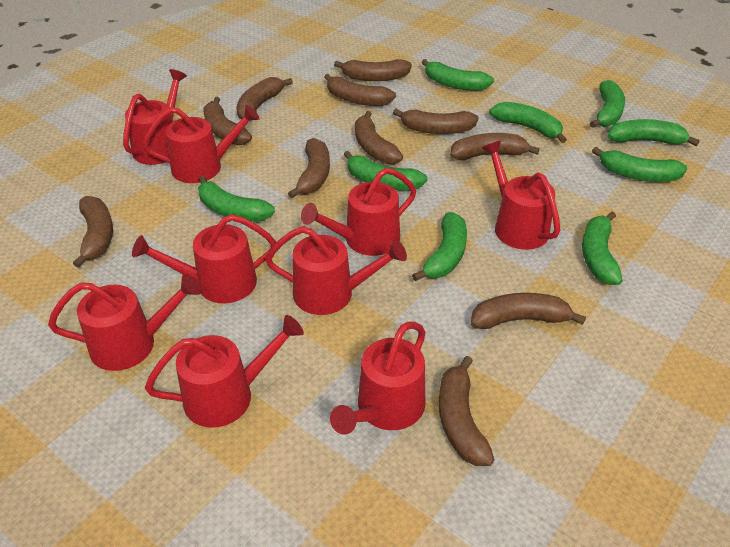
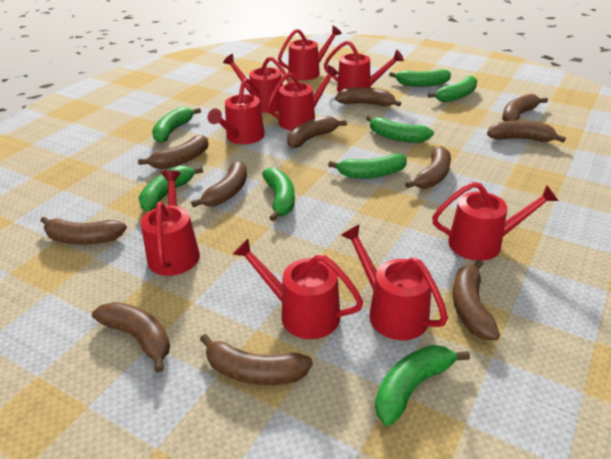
green banana: 9 -> 8

